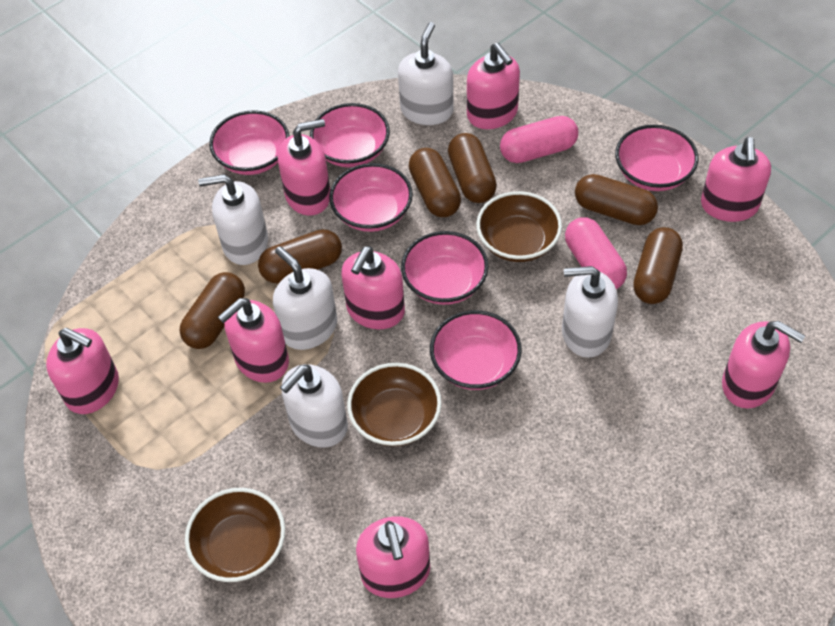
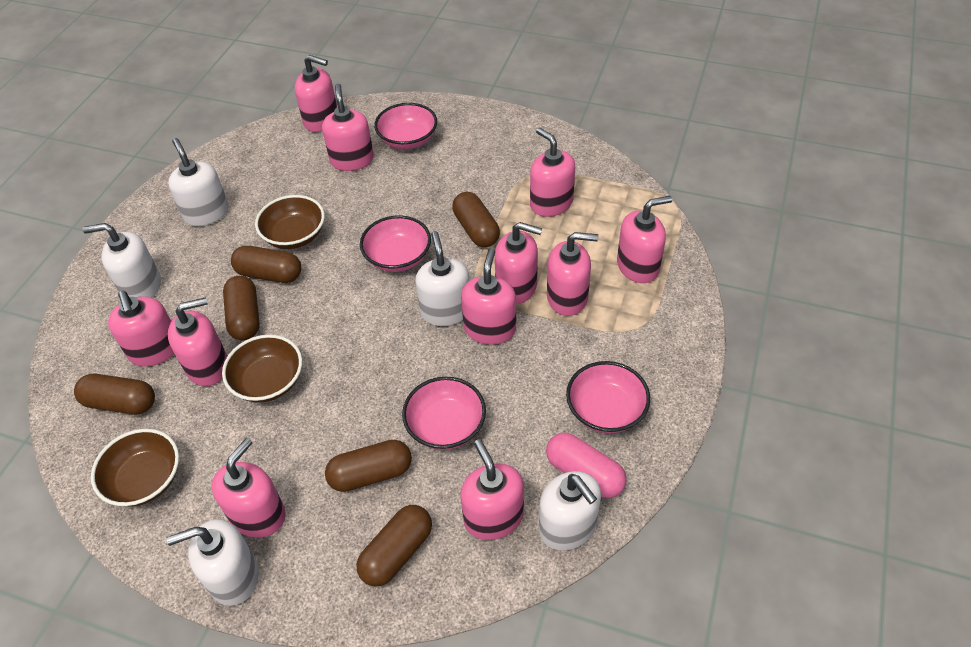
pink bowl: 6 -> 4
pink capsule: 2 -> 1
pink soap dispenser: 8 -> 11

